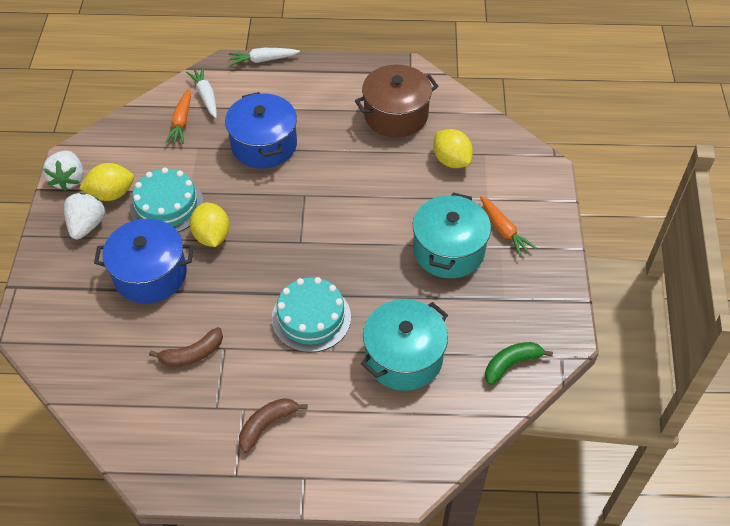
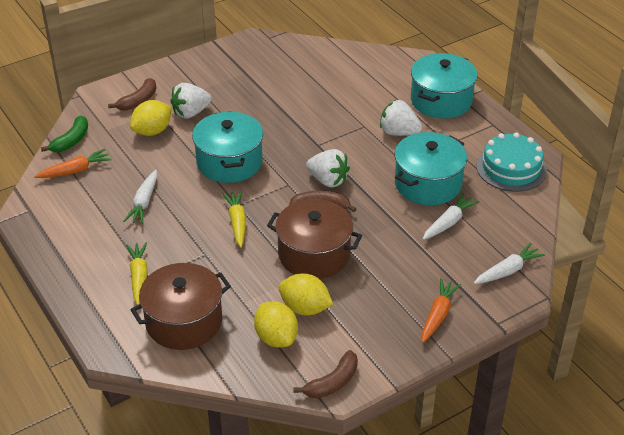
blue pot: 2 -> 0
brown banana: 2 -> 3
brown pot: 1 -> 2
turquoise cake: 2 -> 1
turquoise pot: 2 -> 3
white carrot: 2 -> 3
white strawberry: 2 -> 3
yellow carrot: 0 -> 2

